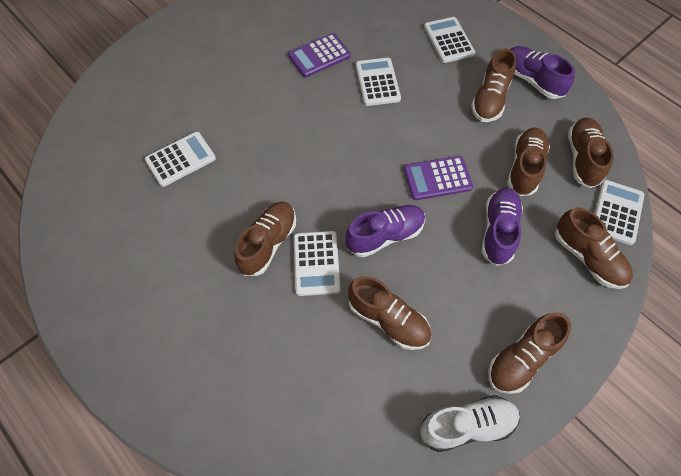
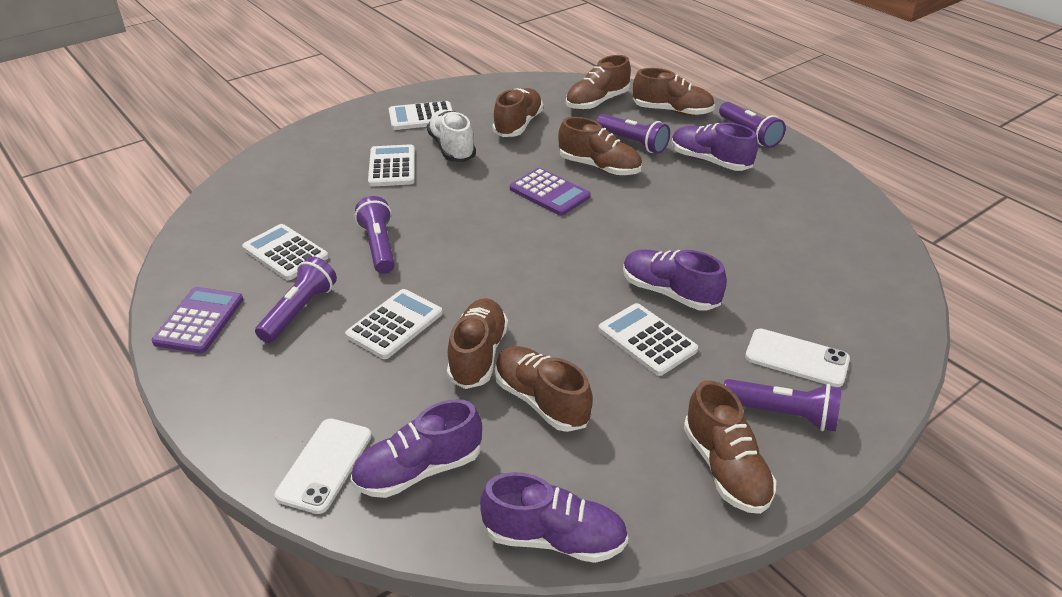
purple flashlight: 0 -> 5
purple shoe: 3 -> 4
white phone: 0 -> 2

